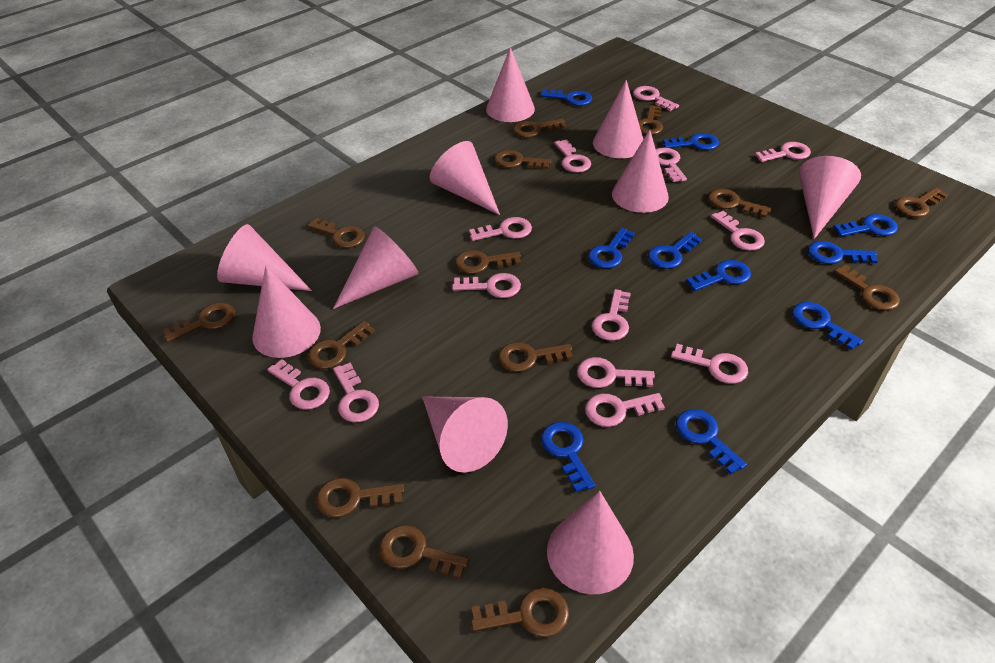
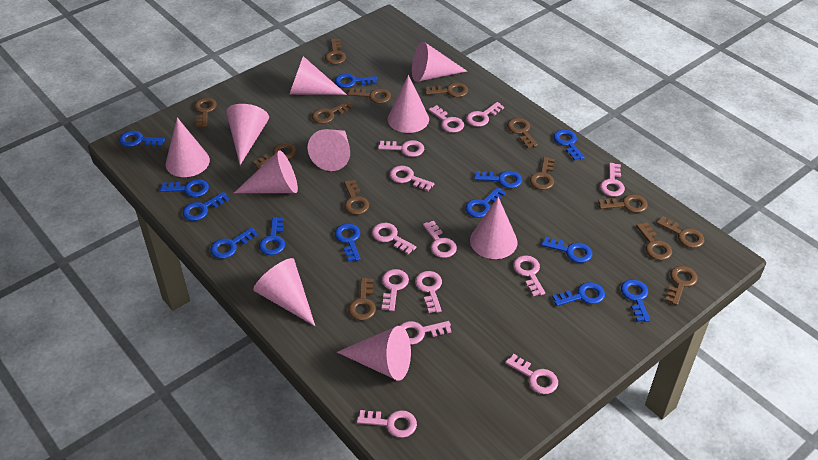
blue key: 10 -> 13

